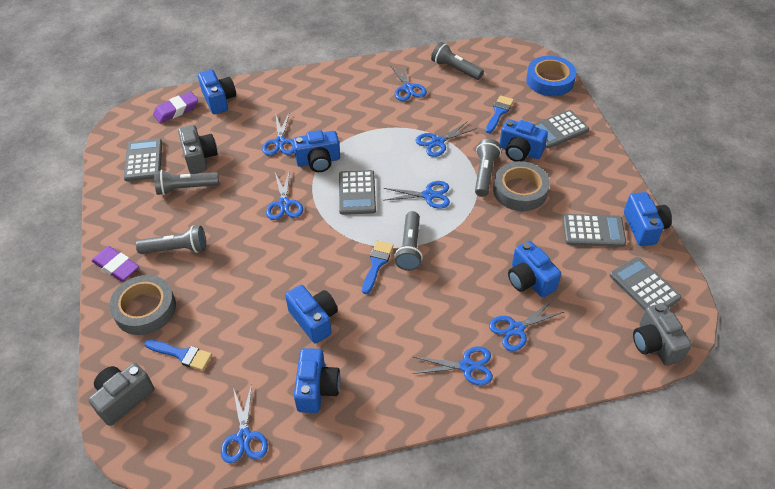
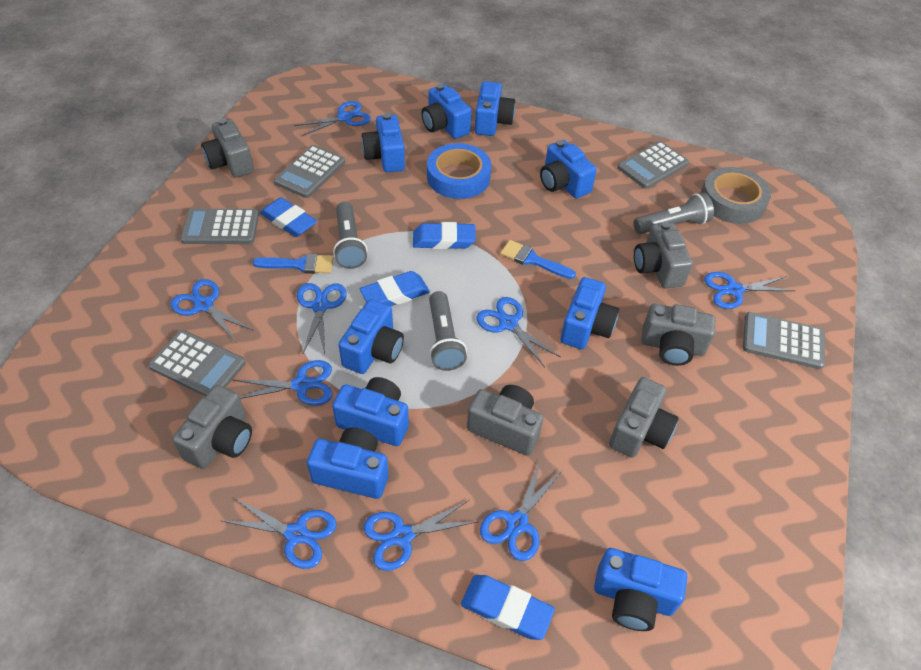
blue brush: 3 -> 2
blue camera: 7 -> 9
blue eraser: 0 -> 4
blue scissors: 8 -> 9
grey camera: 3 -> 6
grey flashlight: 5 -> 3
grey tape: 2 -> 1
purple eraser: 2 -> 0

